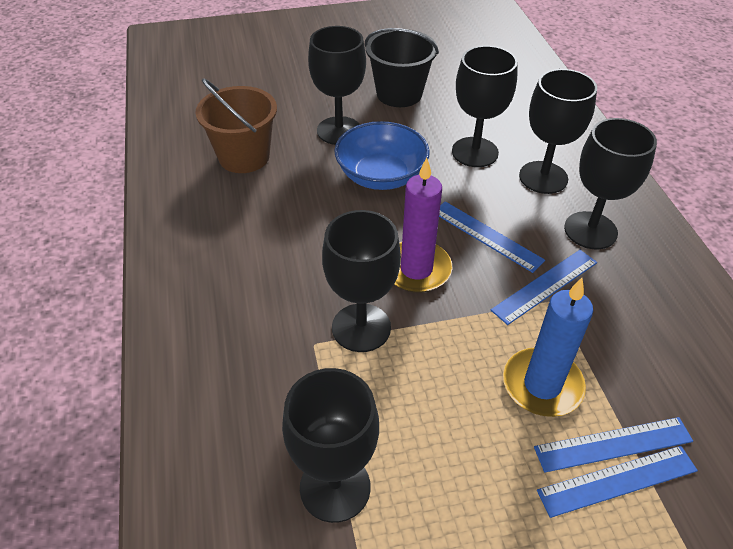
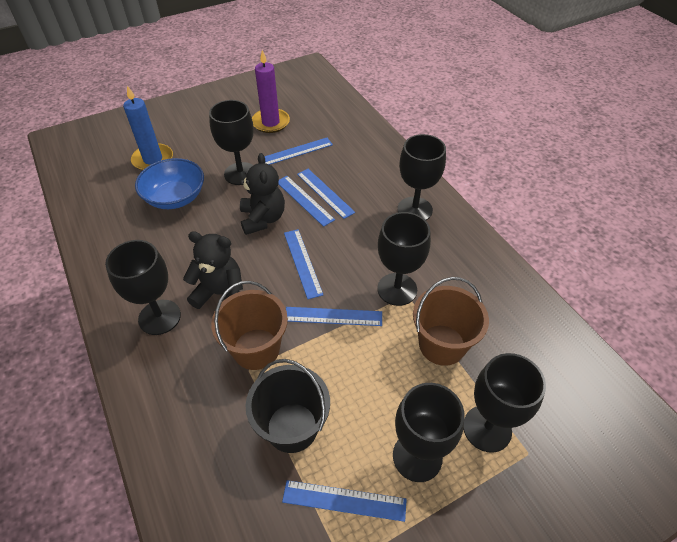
black teddy bear: 0 -> 2
blue ruler: 4 -> 6
brown bucket: 1 -> 2

